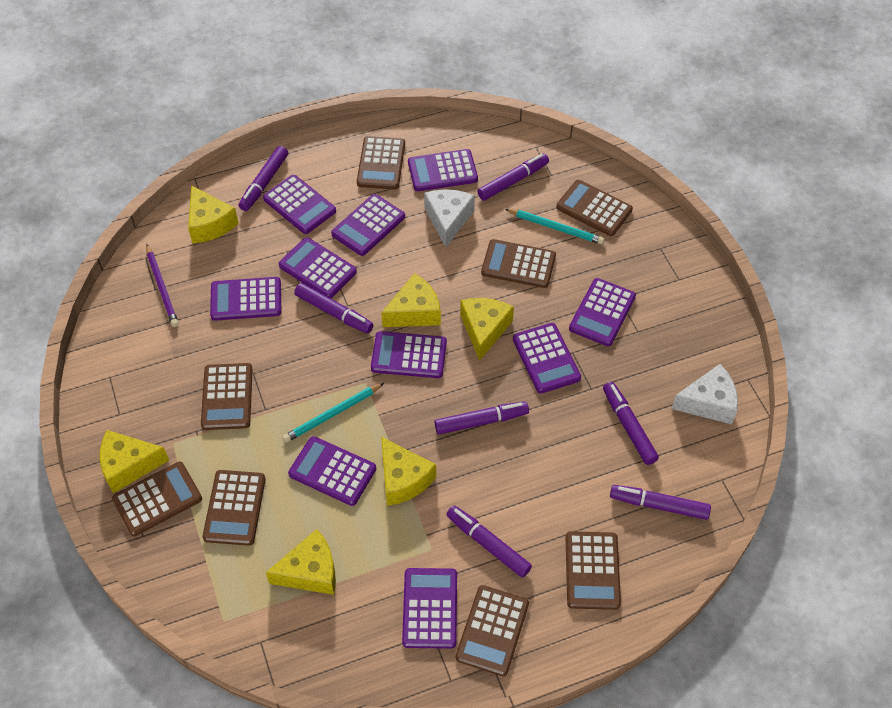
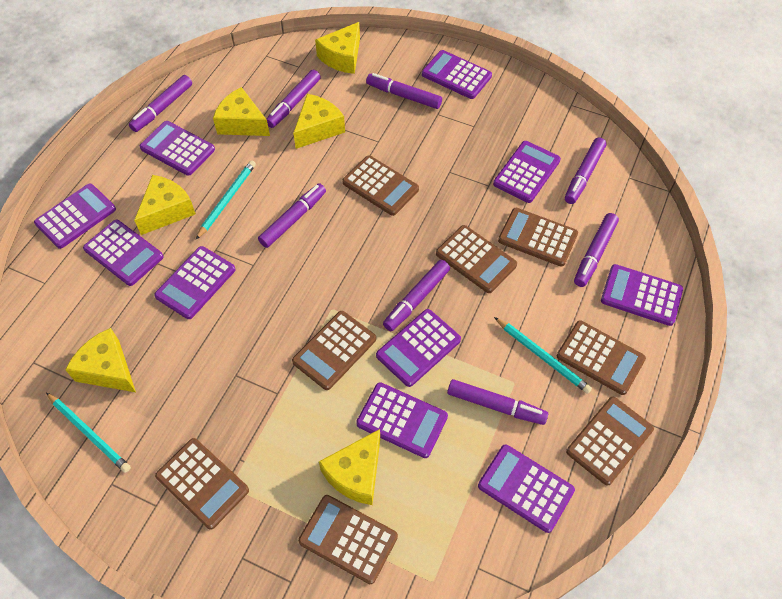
purple marker: 7 -> 8
purple pencil: 1 -> 0
turquoise pencil: 2 -> 3
white cheese: 2 -> 0

